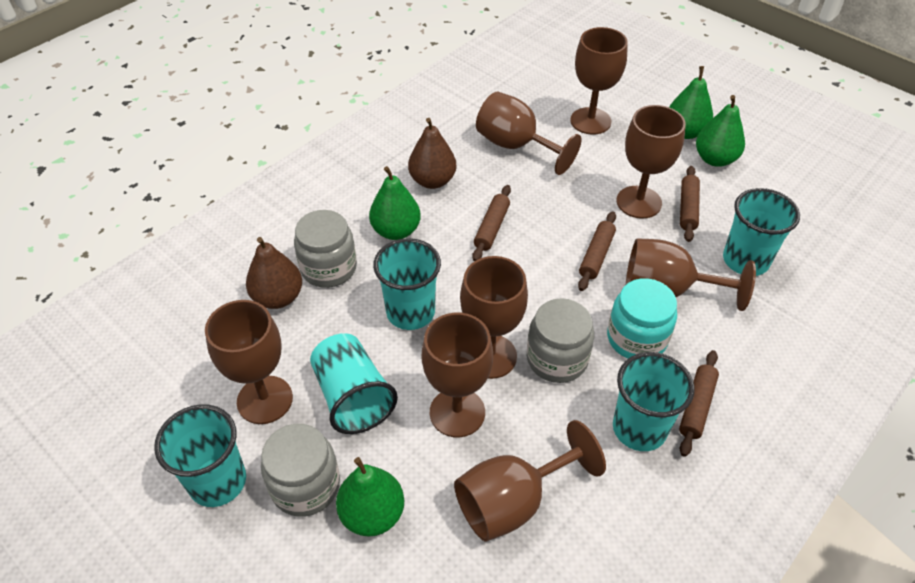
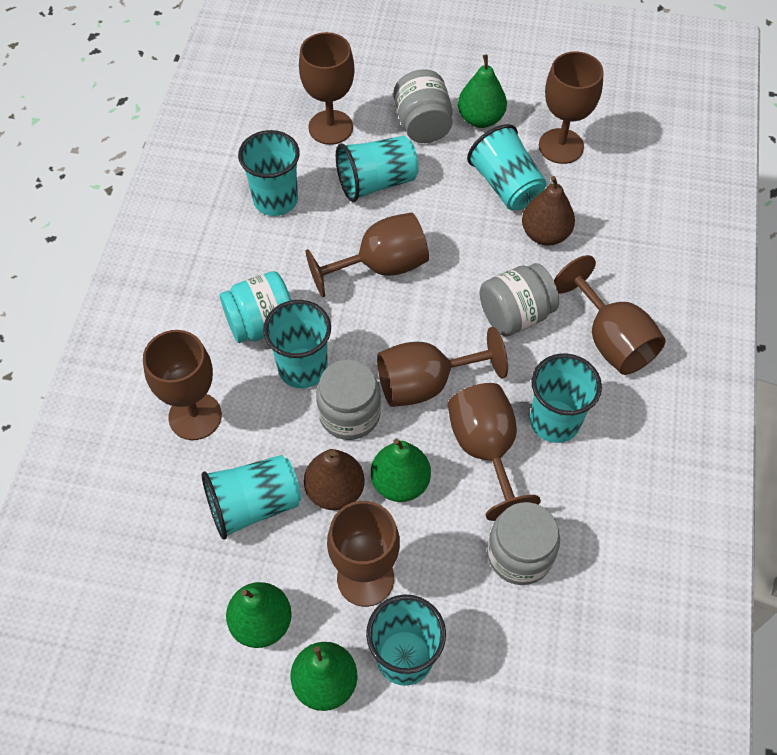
brown rolling pin: 4 -> 0
grey jar: 3 -> 4
turquoise cup: 5 -> 7

